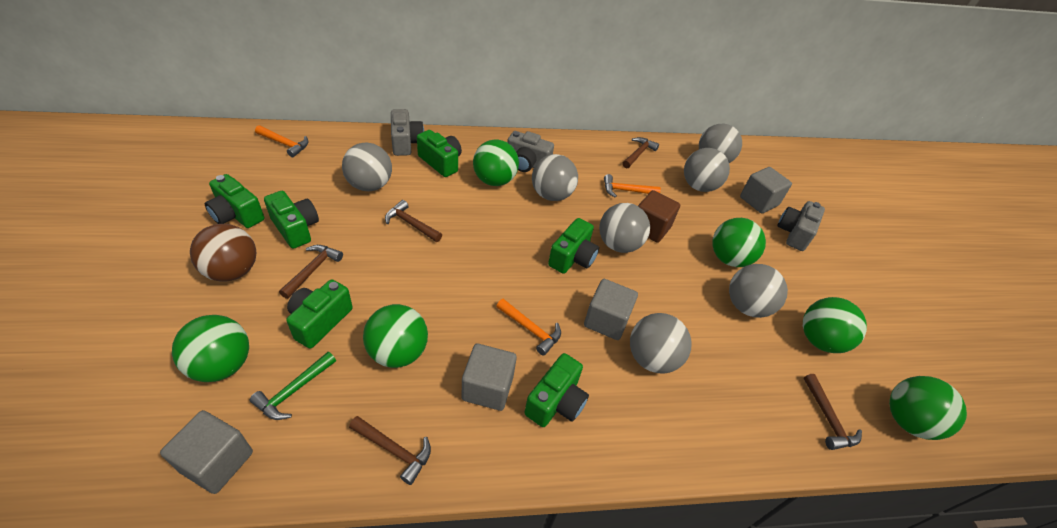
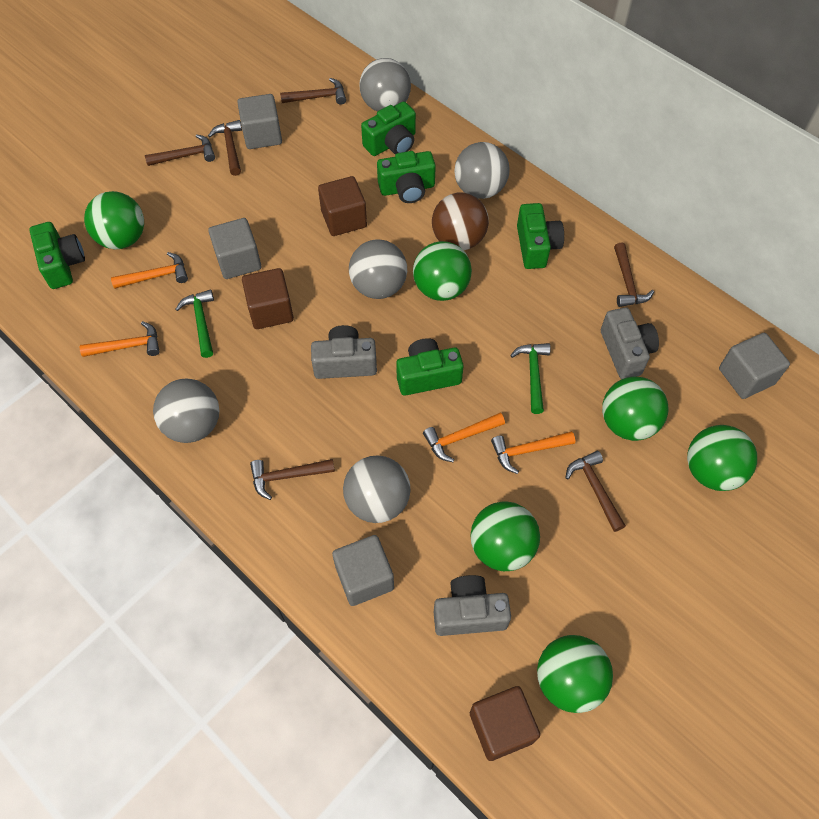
brown cube: 1 -> 3
brown hammer: 5 -> 6
green camera: 6 -> 5
green hammer: 1 -> 2
grey ball: 7 -> 5
orange hammer: 3 -> 4

